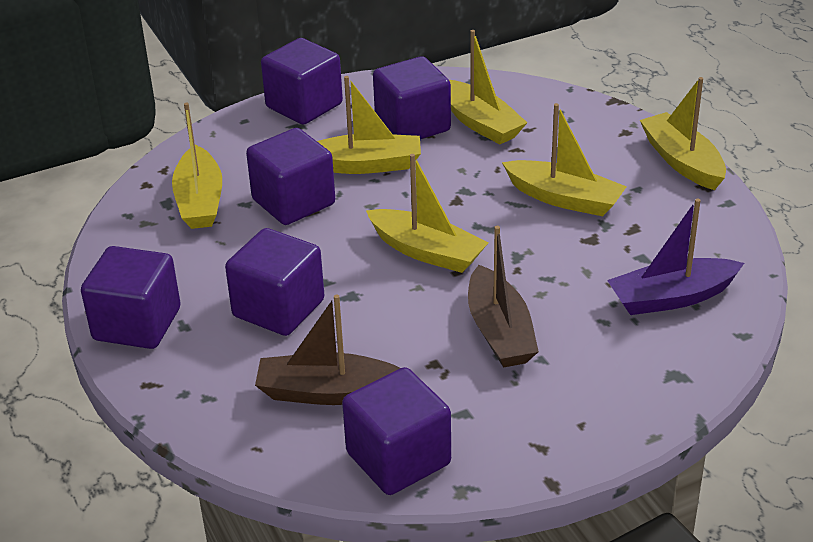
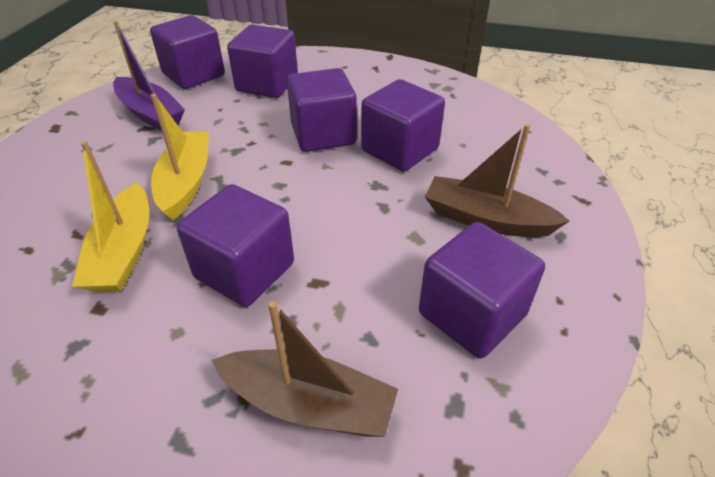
yellow boat: 6 -> 2

